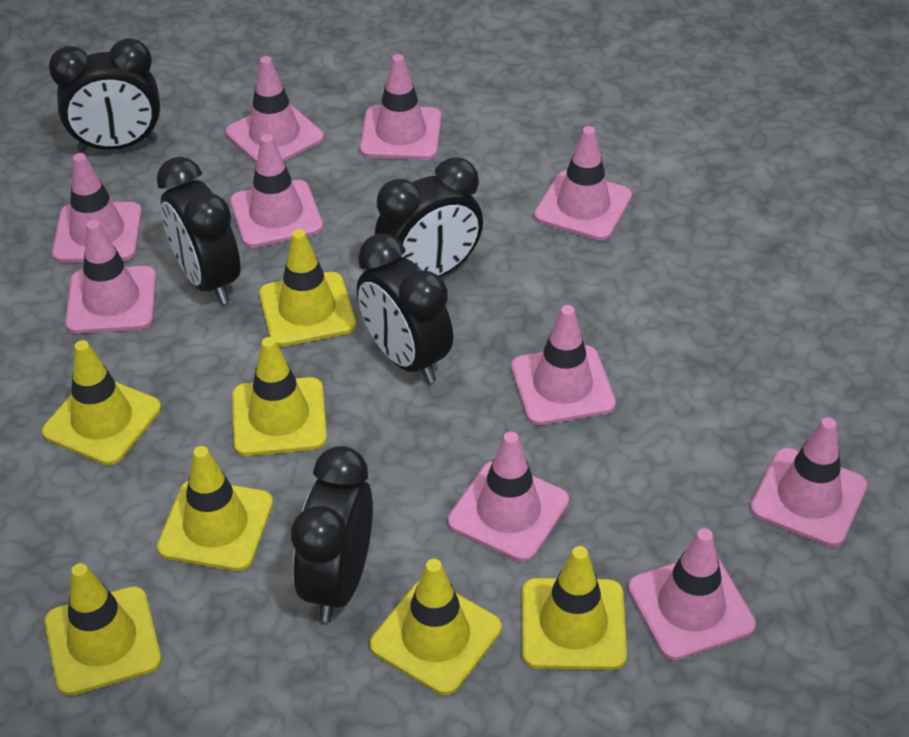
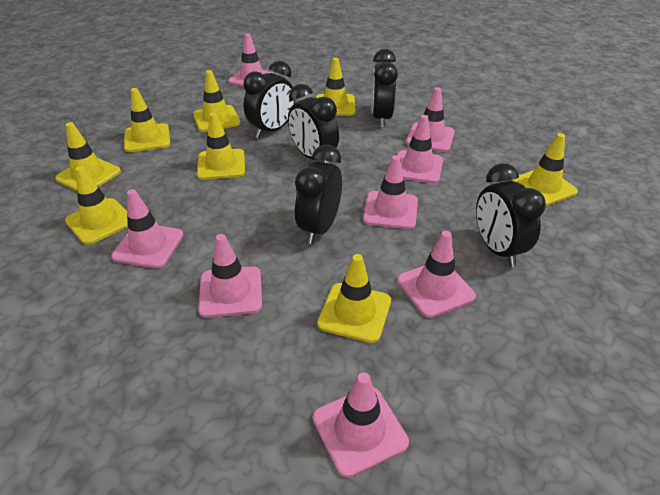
pink traffic cone: 10 -> 8
yellow traffic cone: 7 -> 8

